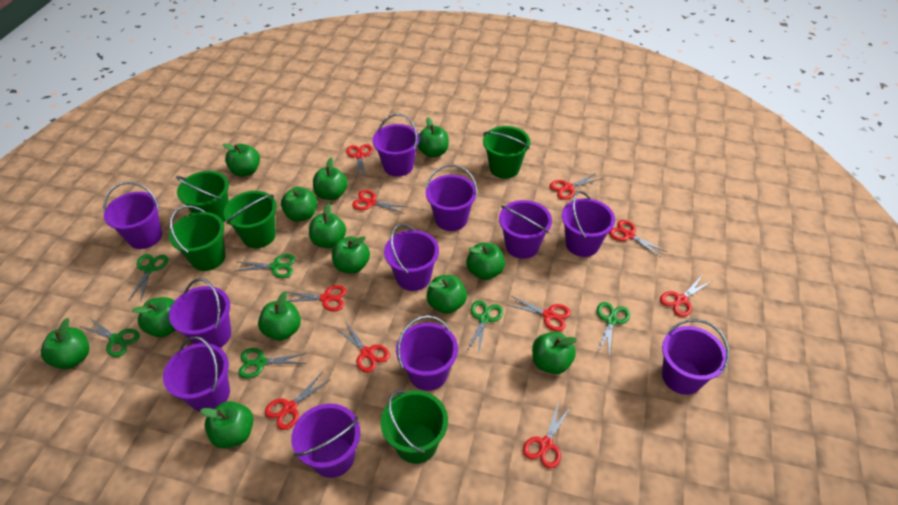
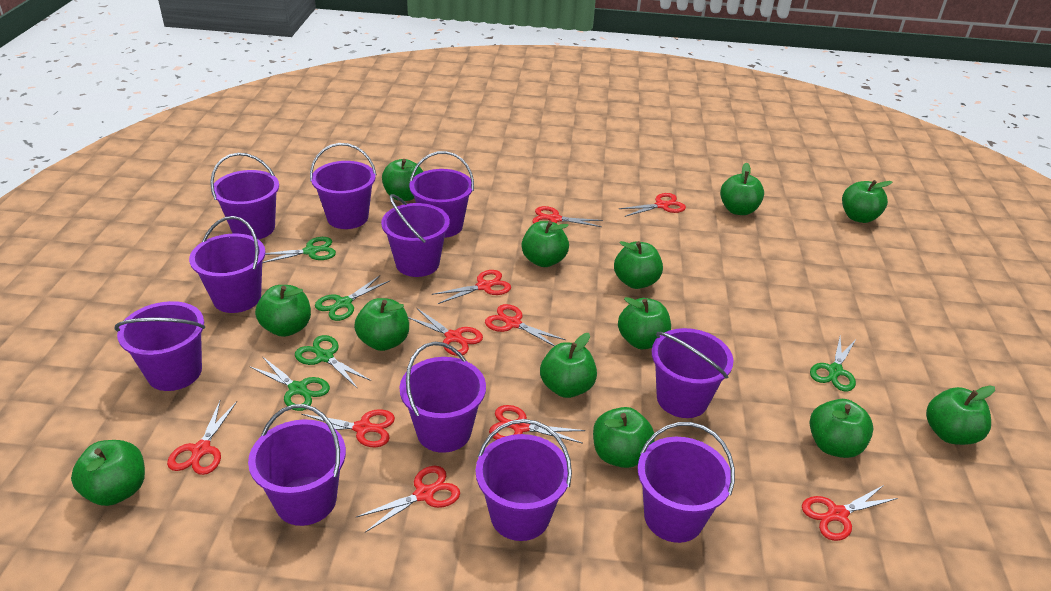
green bucket: 5 -> 0
green scissors: 6 -> 5

